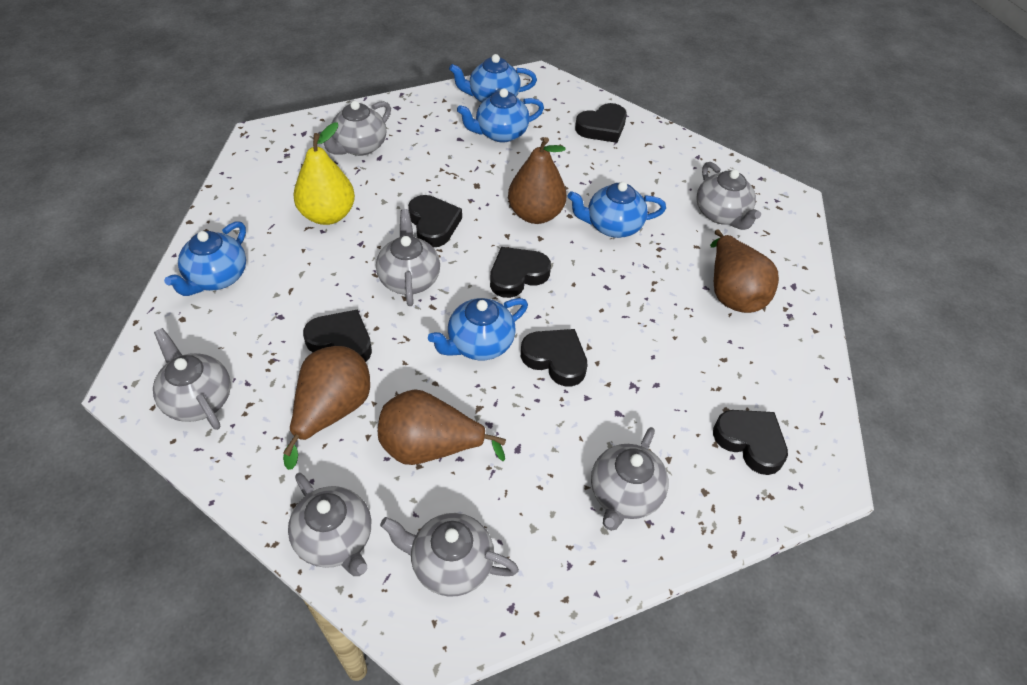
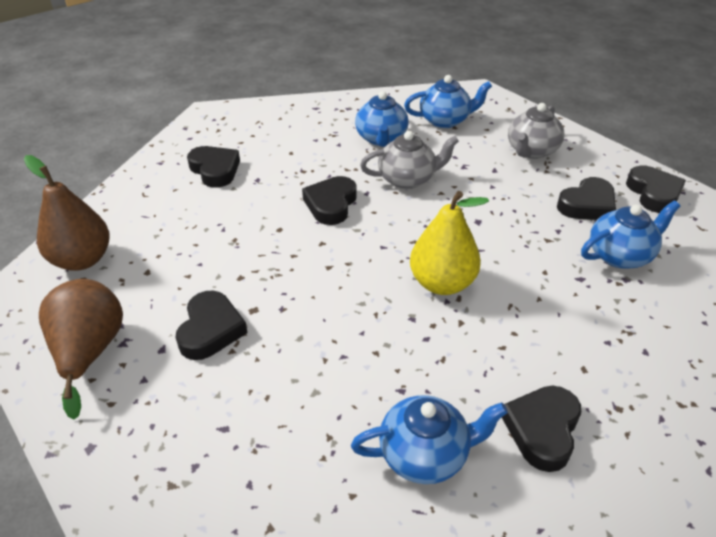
blue teapot: 5 -> 4
brown pear: 4 -> 2
grey teapot: 7 -> 2

